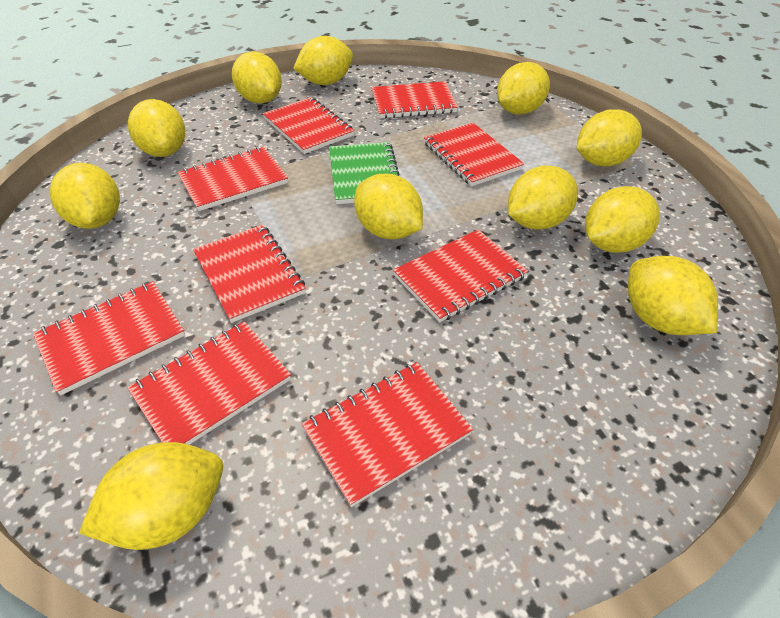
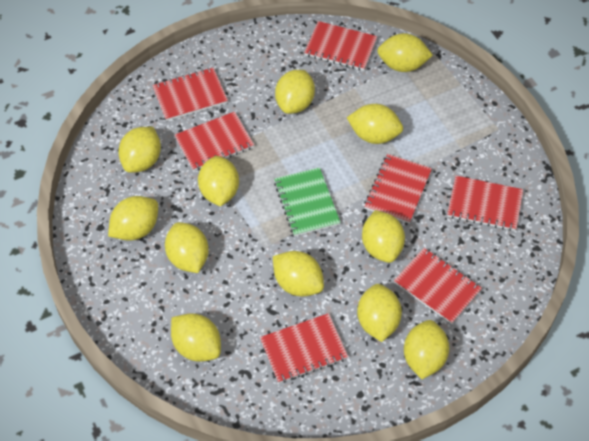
red notebook: 9 -> 7
yellow lemon: 11 -> 12

